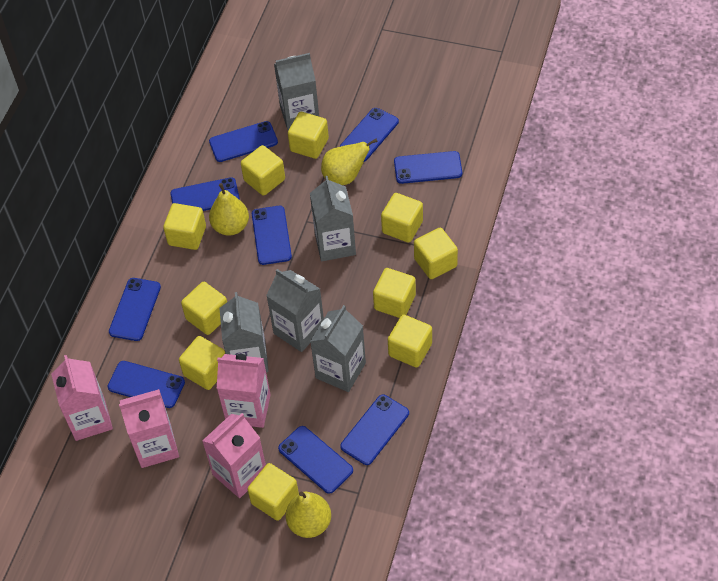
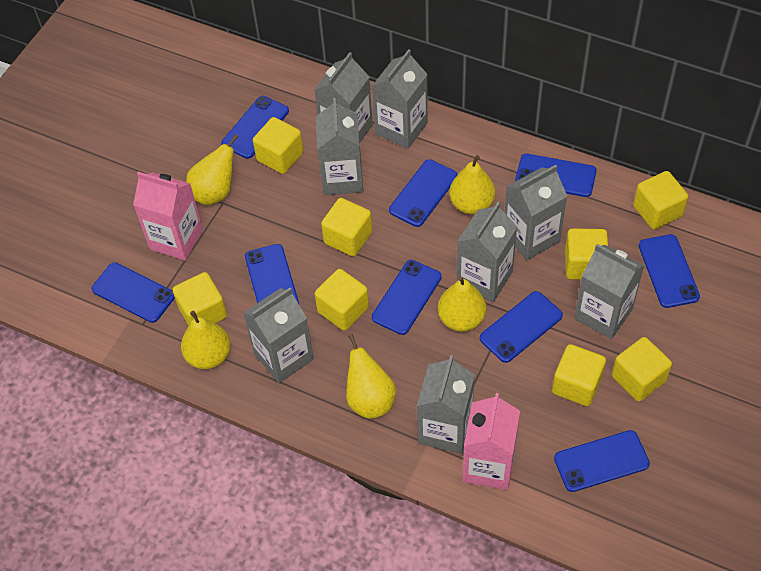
grey carton: 5 -> 8
pink carton: 4 -> 2
yellow cube: 10 -> 8
yellow pear: 3 -> 5

